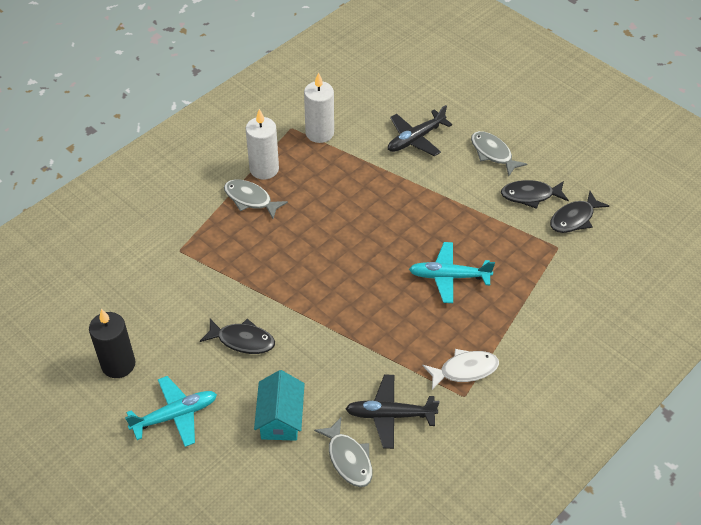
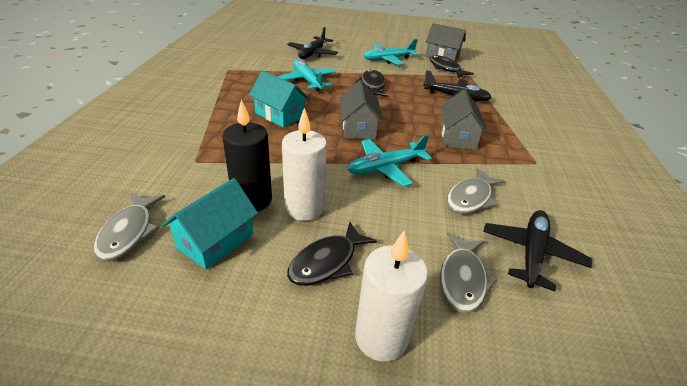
black plane: 2 -> 3
grey house: 0 -> 3
turquoise house: 1 -> 2
turquoise plane: 2 -> 3
white fish: 1 -> 0

